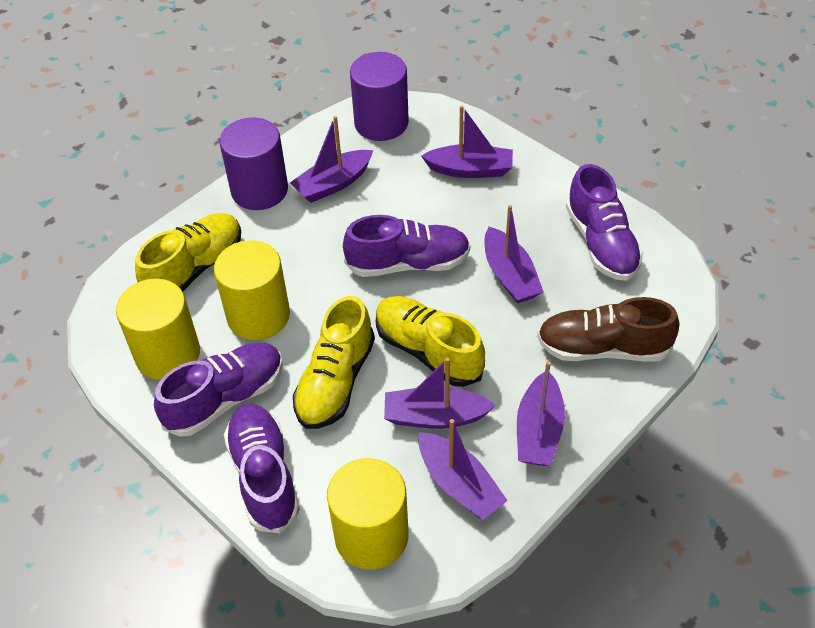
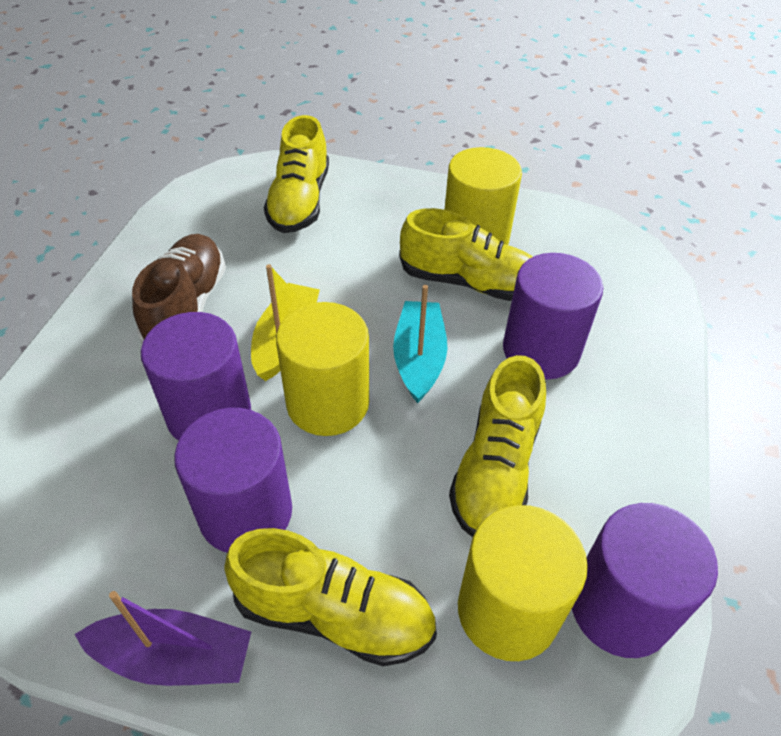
purple boat: 6 -> 1
purple cylinder: 2 -> 4
purple shoe: 4 -> 0
turquoise boat: 0 -> 1
yellow boat: 0 -> 1
yellow shoe: 3 -> 4

